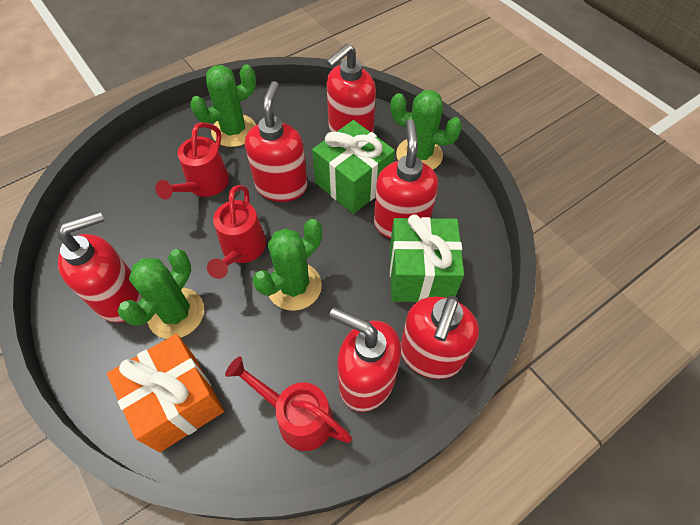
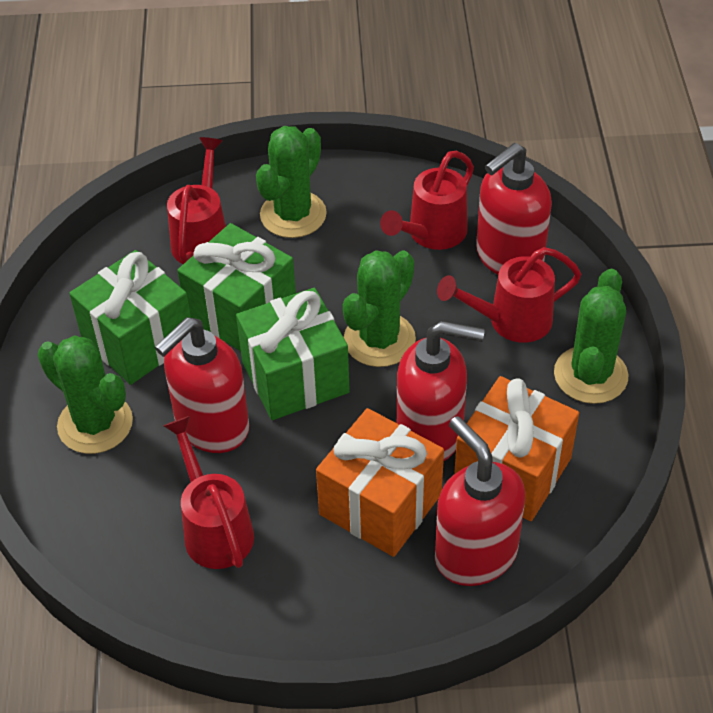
green gift: 2 -> 3
orange gift: 1 -> 2
red soap dispenser: 6 -> 4
red watering can: 3 -> 4

